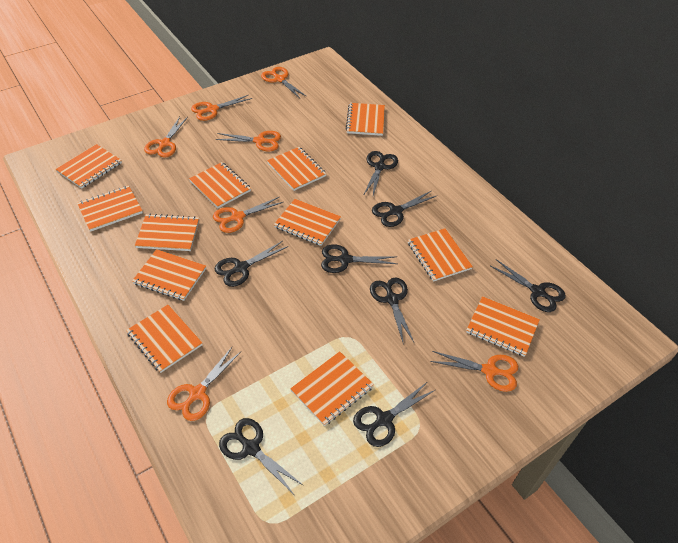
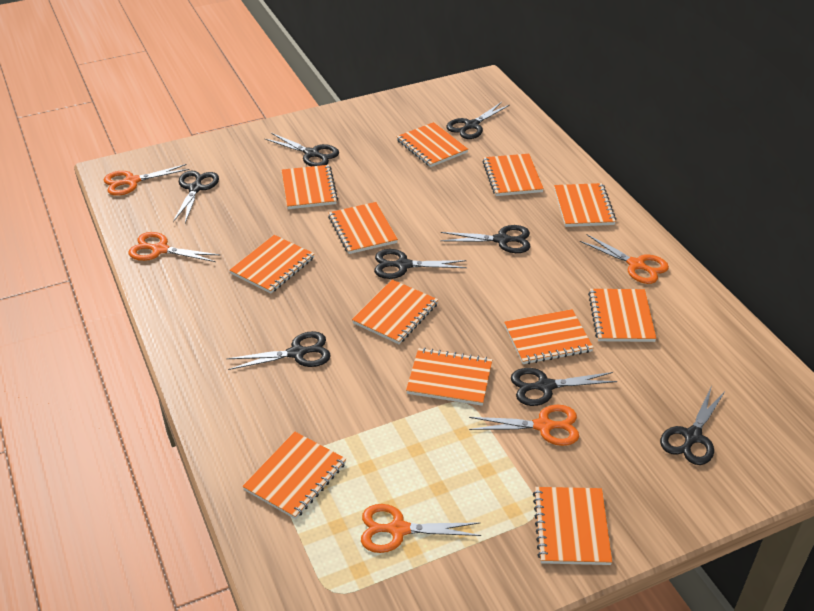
orange scissors: 7 -> 5

